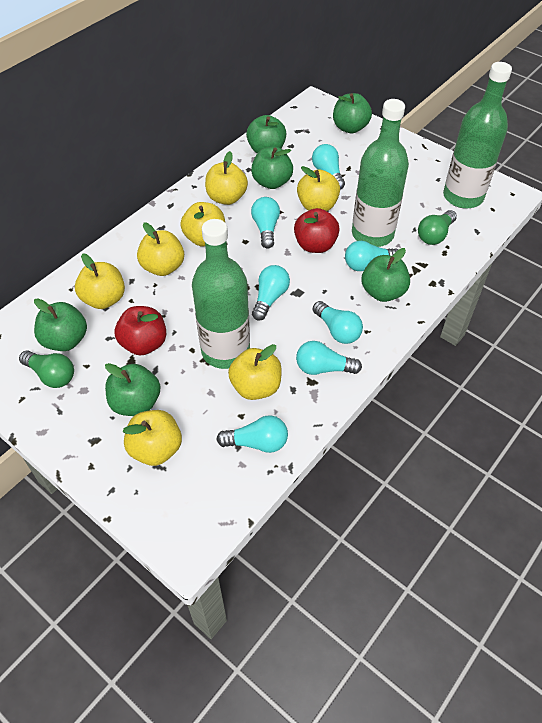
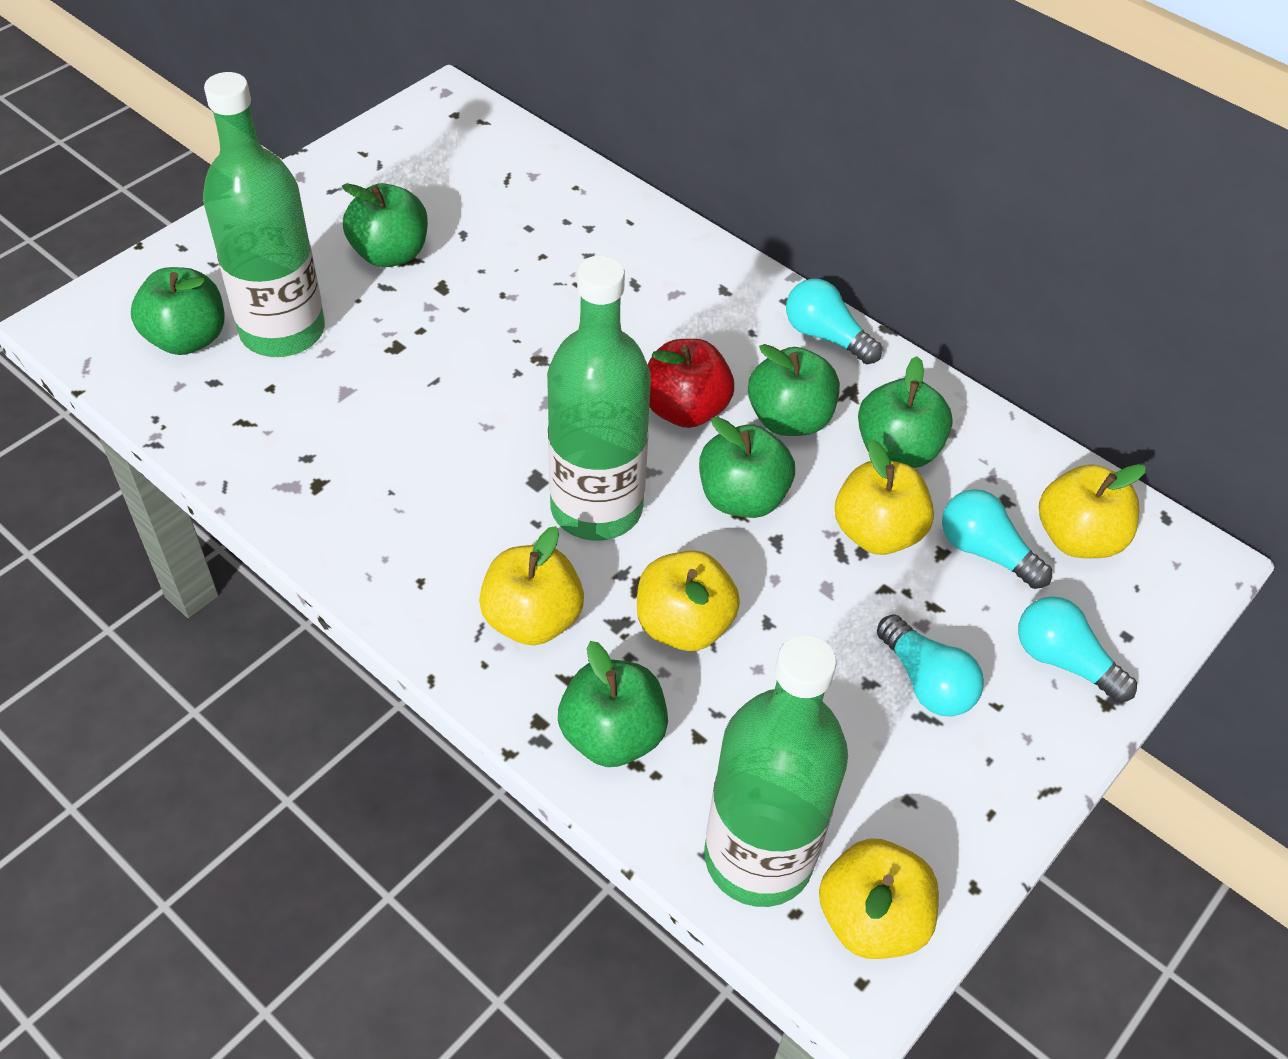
green light bulb: 2 -> 0
red apple: 2 -> 1
turquoise light bulb: 7 -> 4
yellow apple: 7 -> 5

